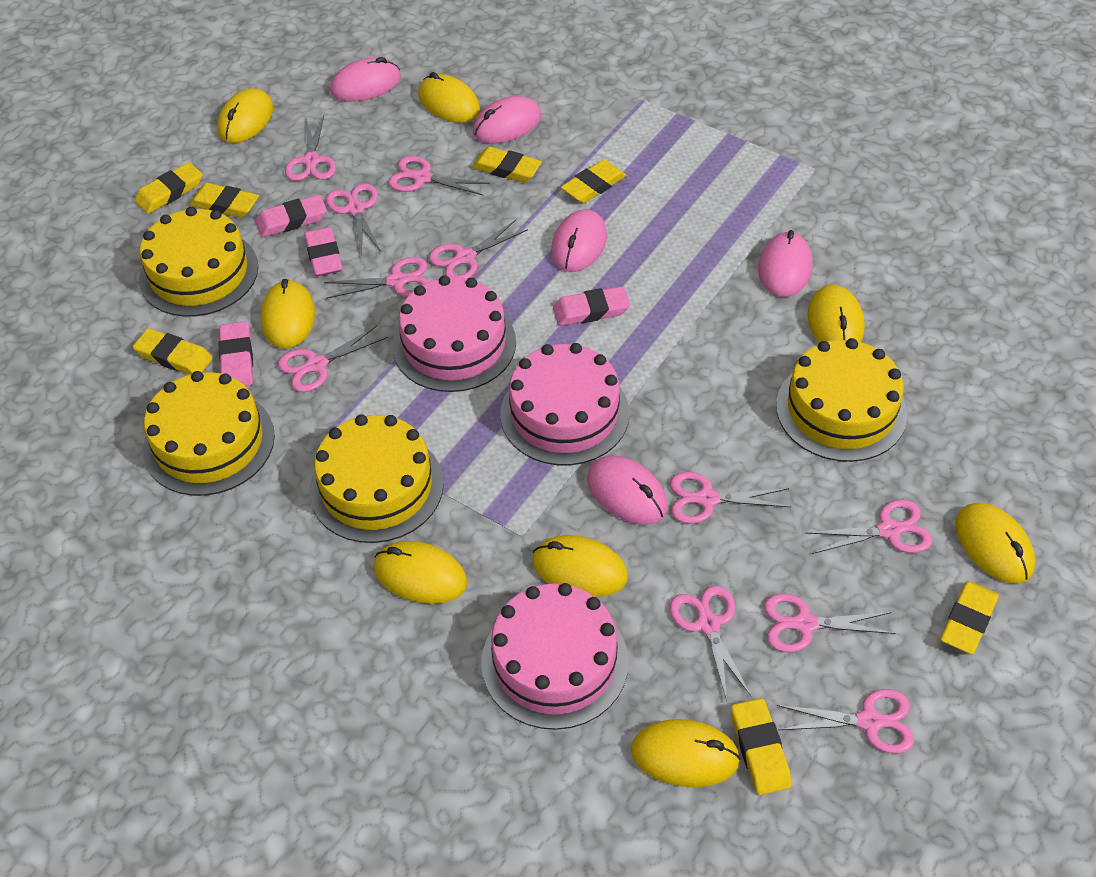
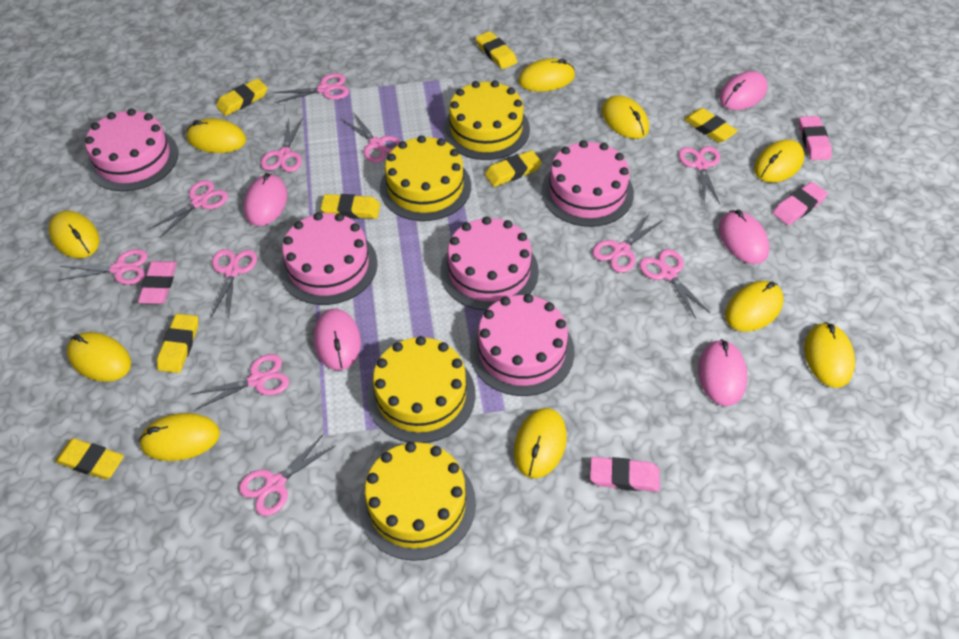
pink cake: 3 -> 5
yellow mouse: 8 -> 10

